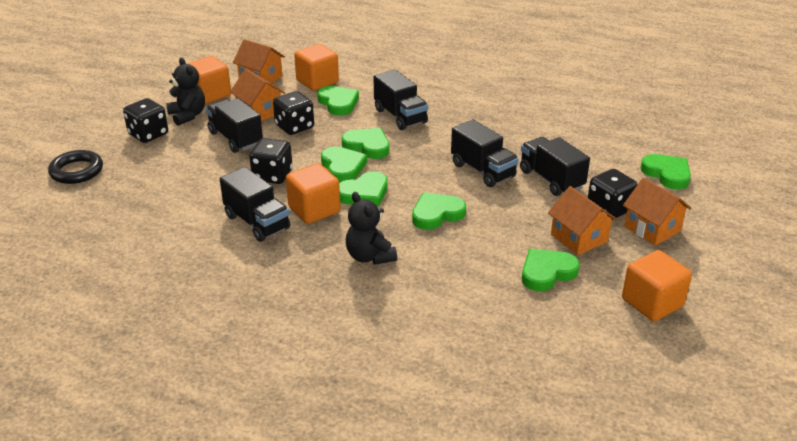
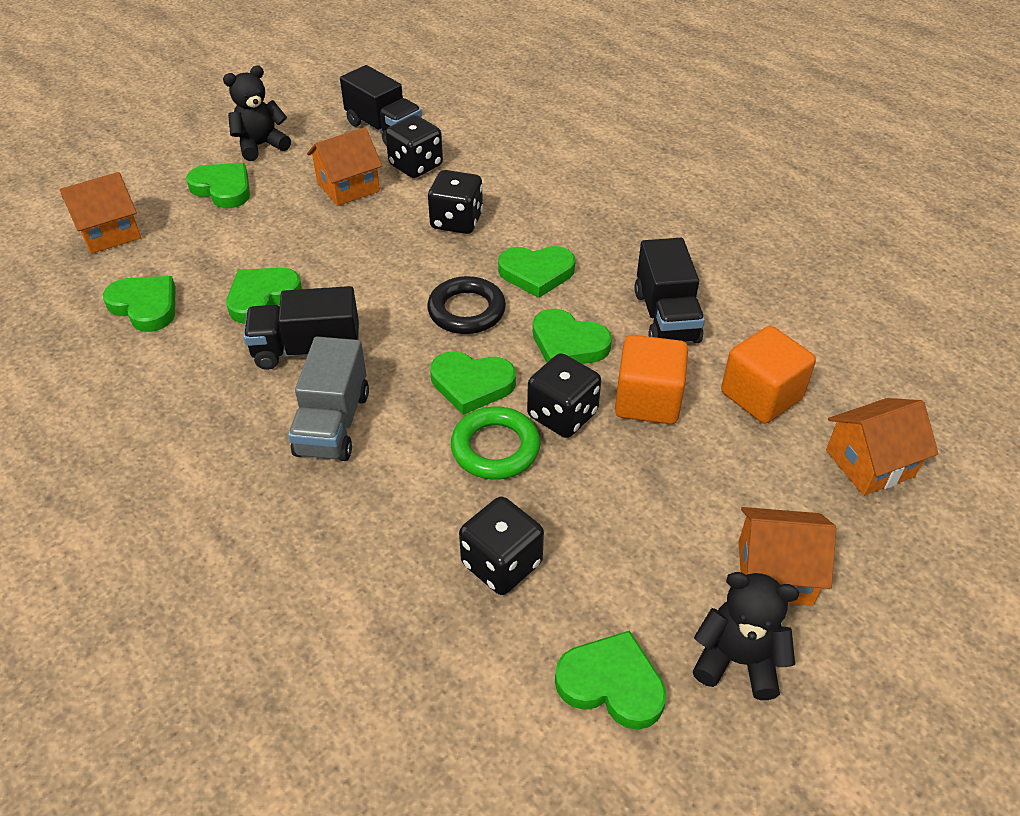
black truck: 5 -> 3
green ring: 0 -> 1
grey truck: 0 -> 1
orange cube: 4 -> 2

